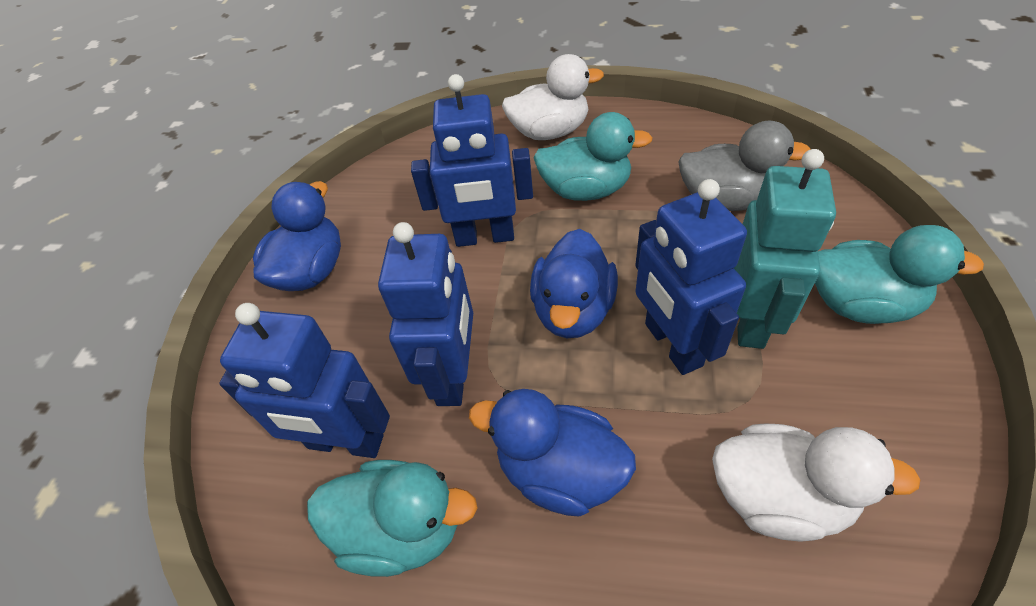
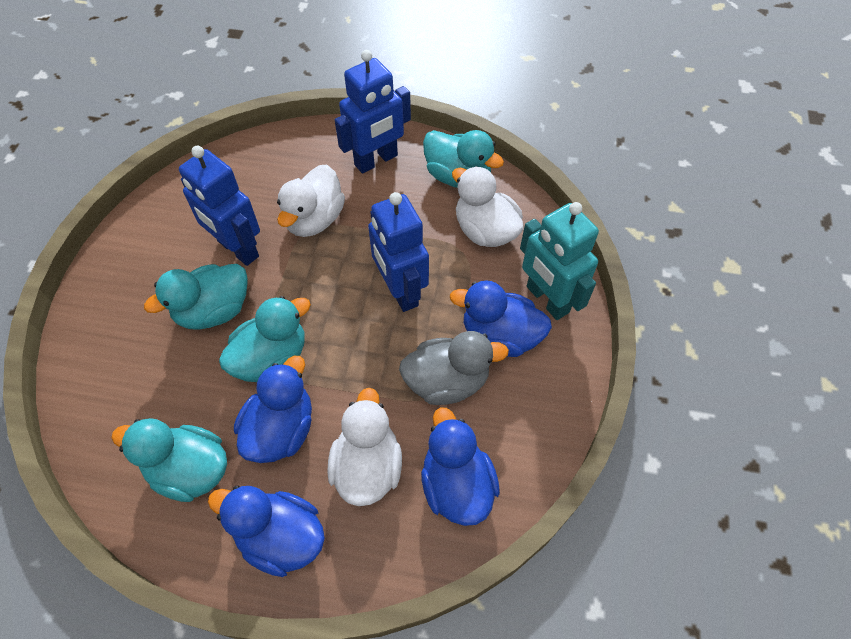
blue duck: 3 -> 4
blue robot: 4 -> 3
turquoise duck: 3 -> 4
white duck: 2 -> 3

